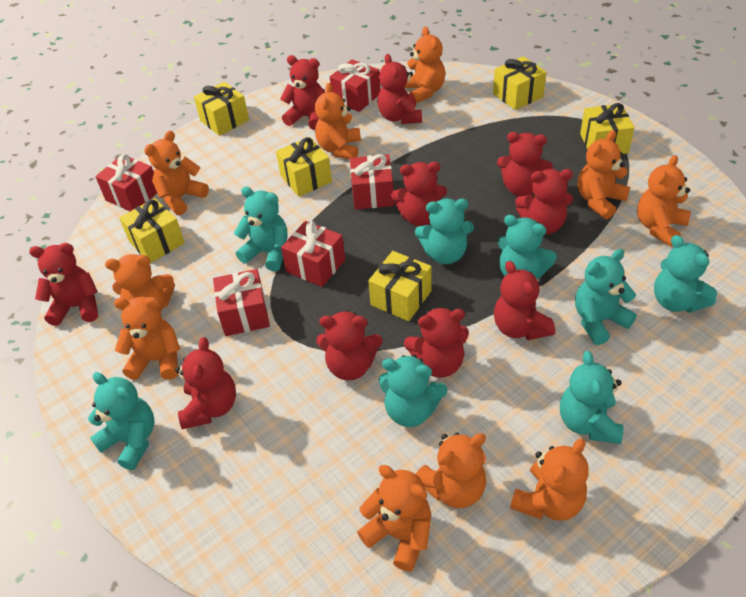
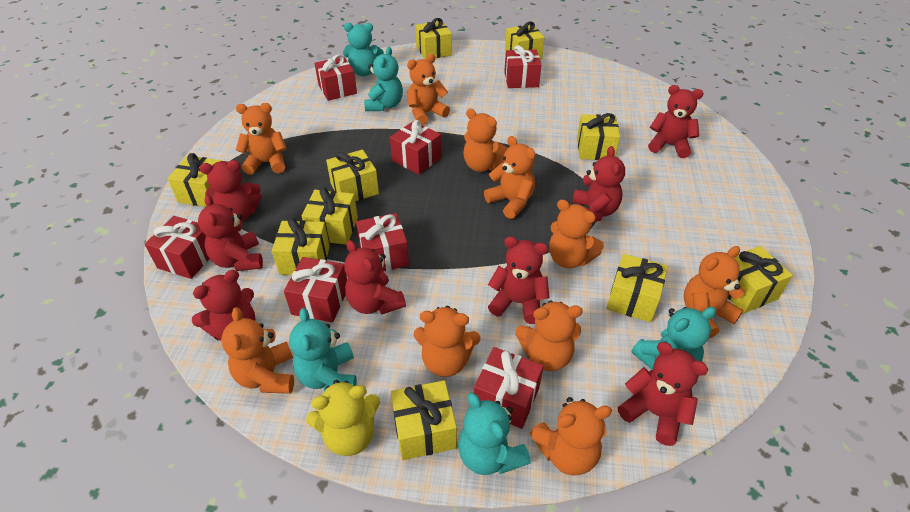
red gift: 5 -> 7
red teddy bear: 10 -> 8
turquoise teddy bear: 8 -> 5
yellow gift: 6 -> 10
yellow teddy bear: 0 -> 1

